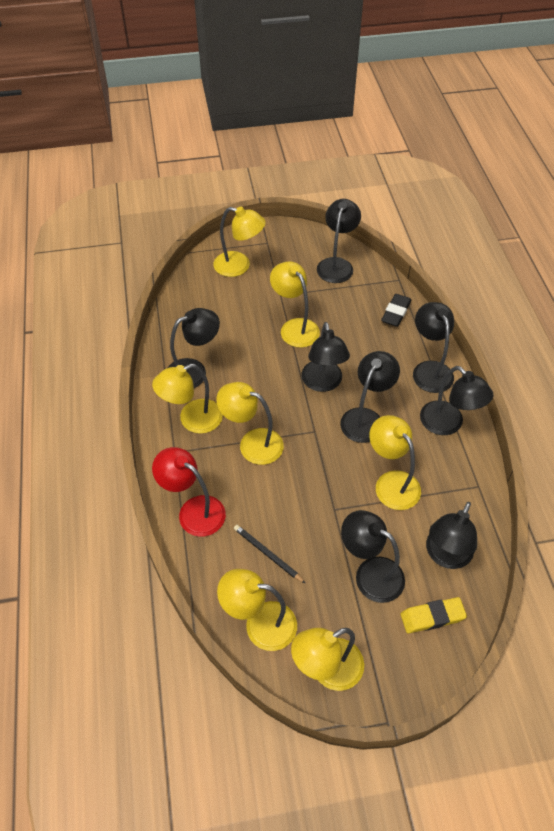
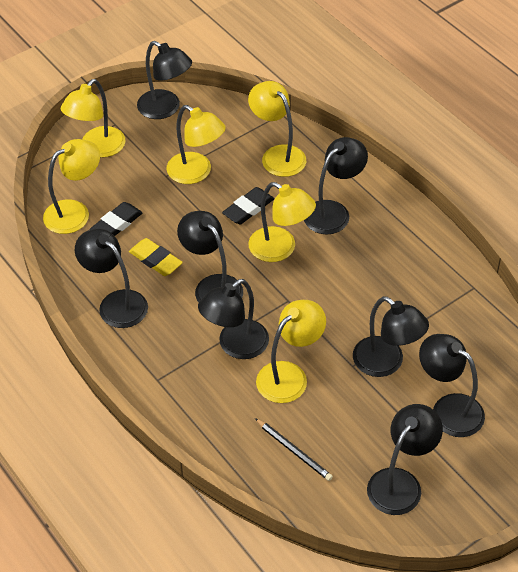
black eraser: 1 -> 2
red lamp: 1 -> 0
yellow lamp: 7 -> 6

